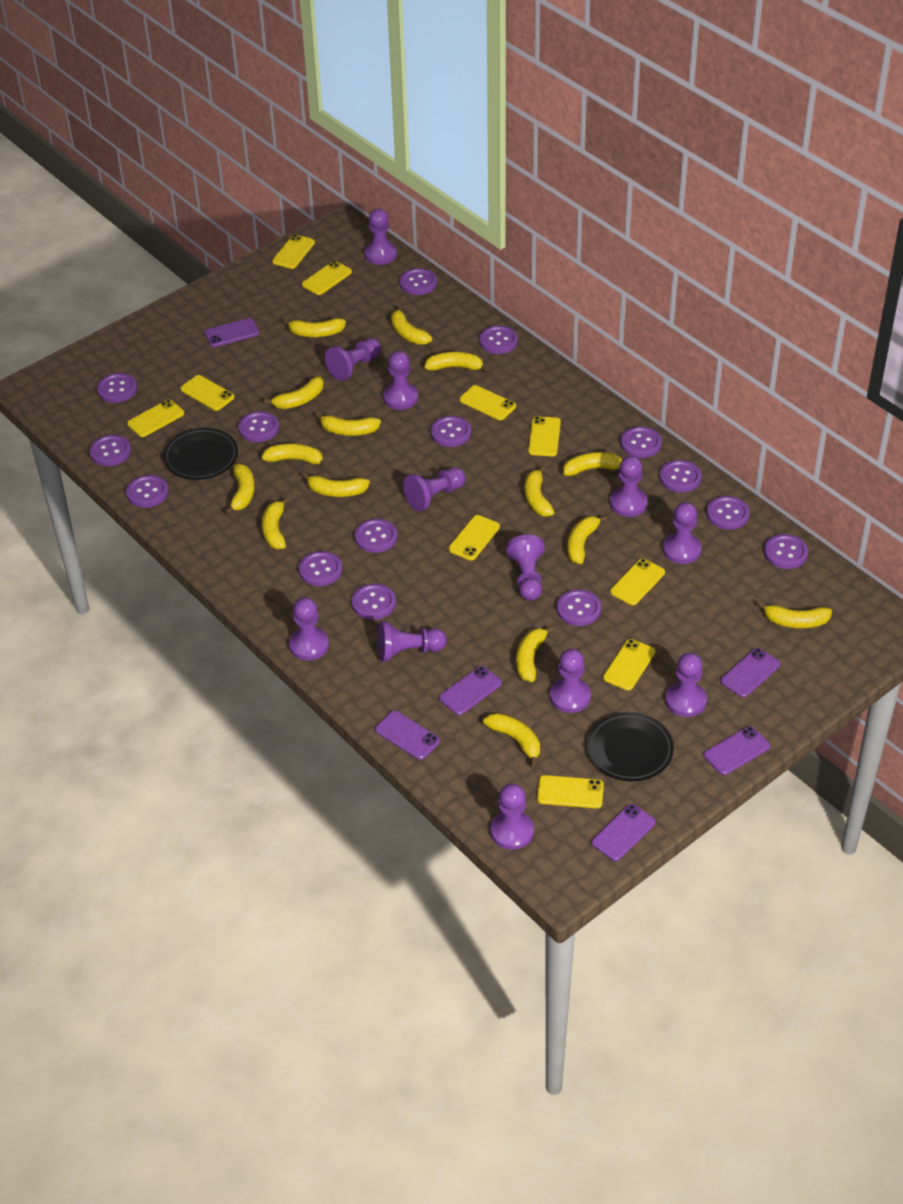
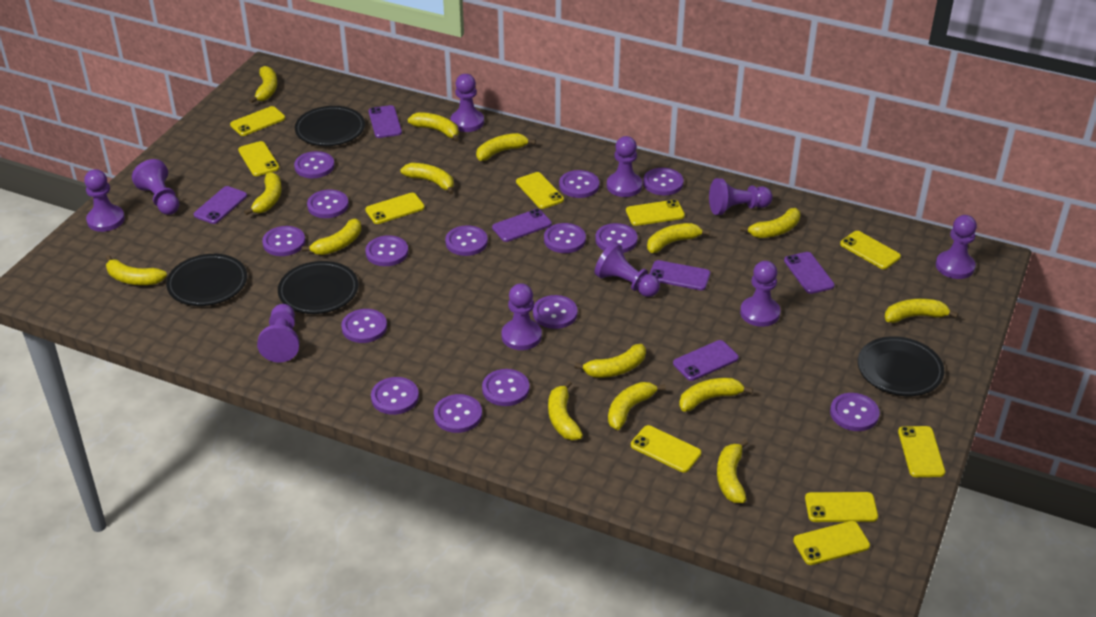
black plate: 2 -> 4
purple pawn: 12 -> 10

